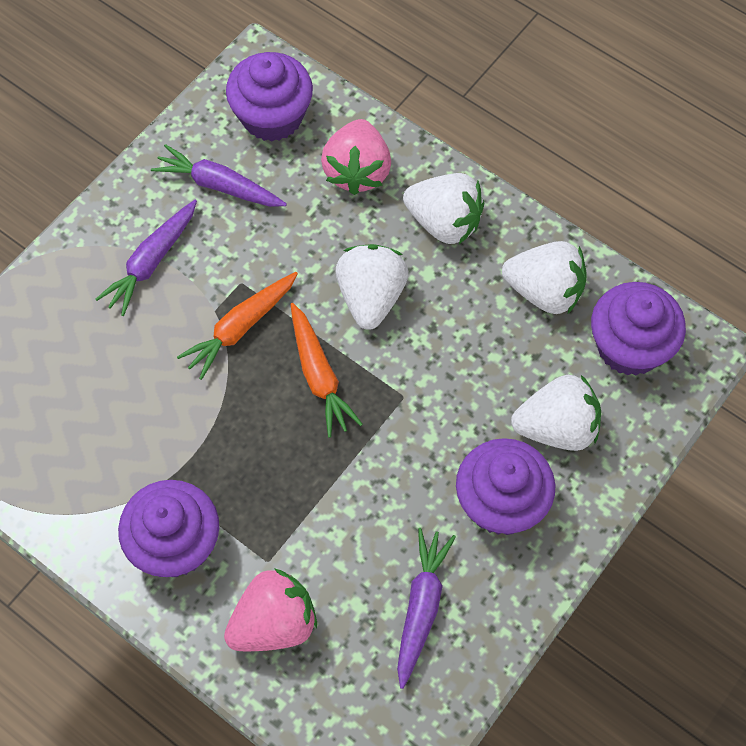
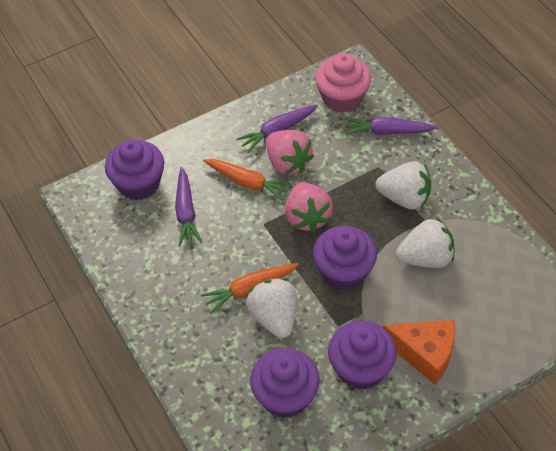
orange cheese: 0 -> 1
pink cupcake: 0 -> 1
white strawberry: 4 -> 3

